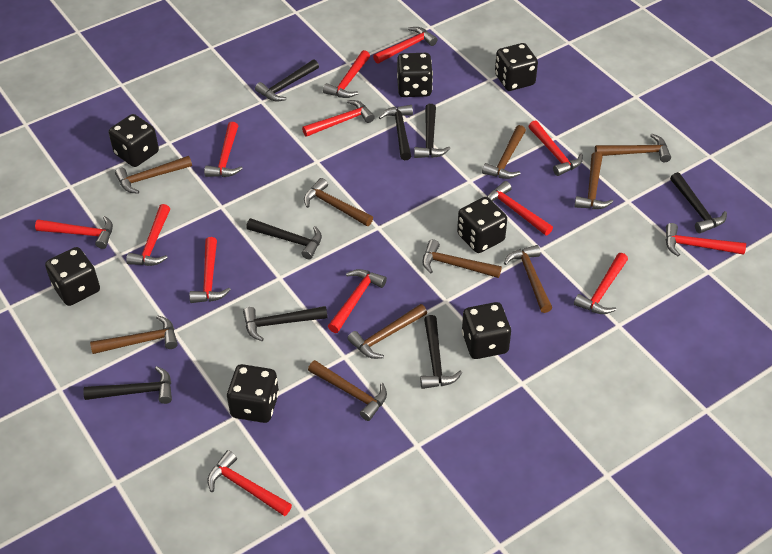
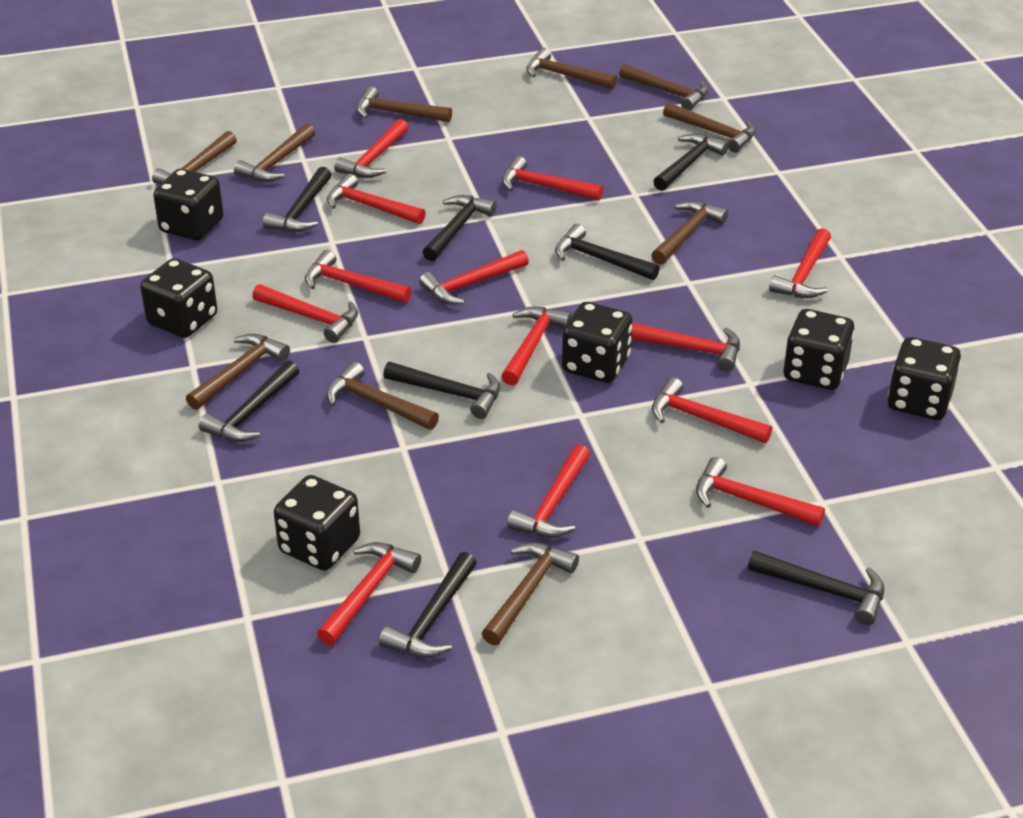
black dice: 7 -> 6

